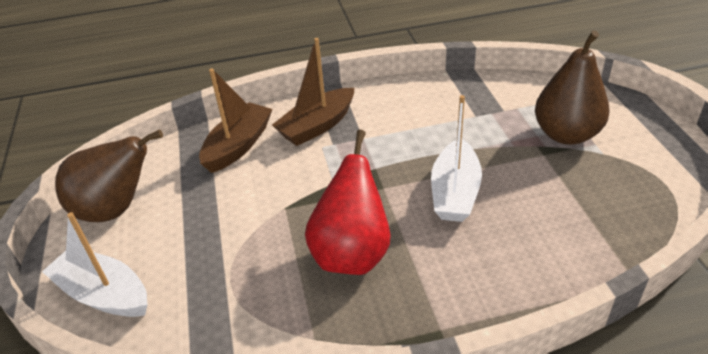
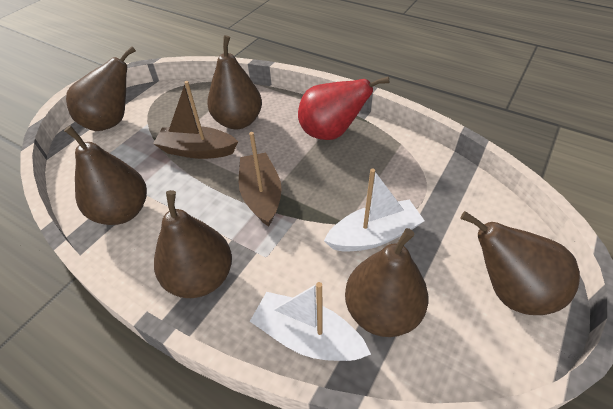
brown pear: 2 -> 6

